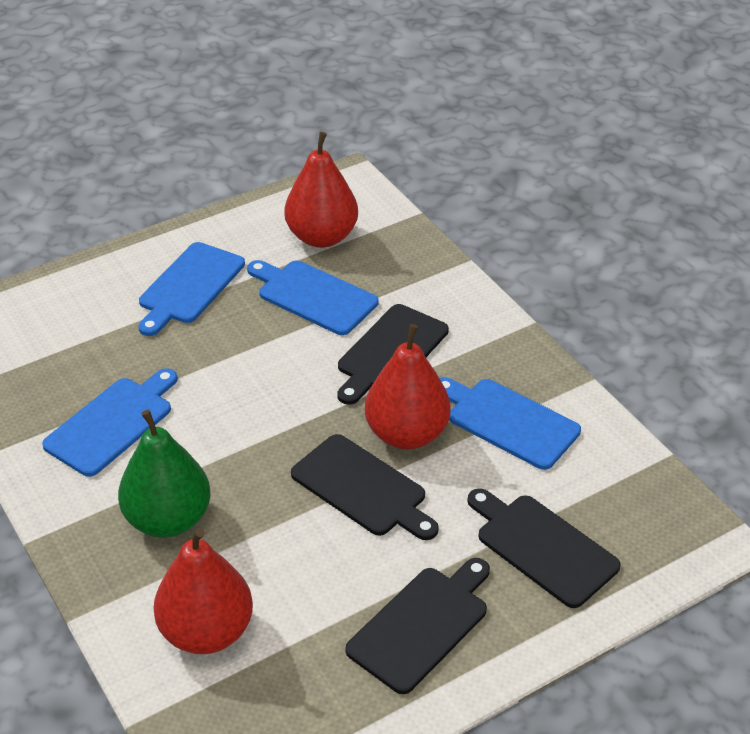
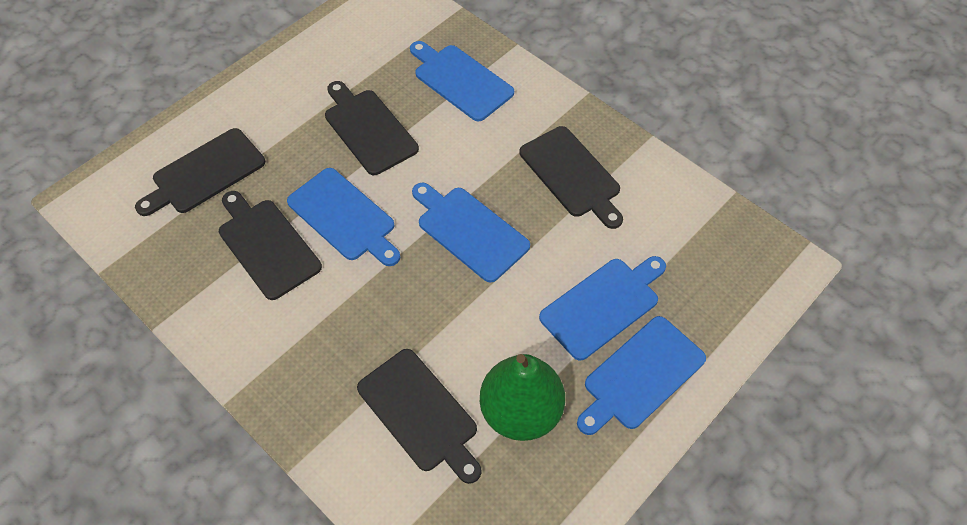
black cutting board: 4 -> 5
blue cutting board: 4 -> 5
red pear: 3 -> 0

